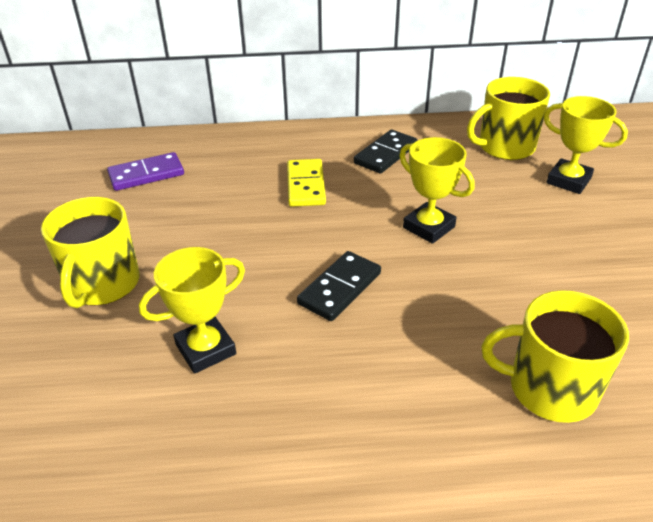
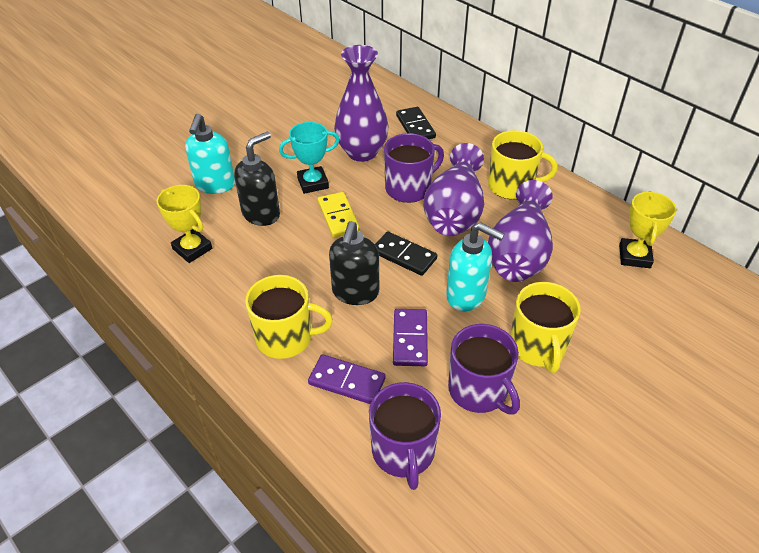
black soap dispenser: 0 -> 2
purple domino: 1 -> 2
purple mug: 0 -> 3
purple vase: 0 -> 3
turquoise soap dispenser: 0 -> 2
turquoise trophy: 0 -> 1
yellow trophy: 3 -> 2

